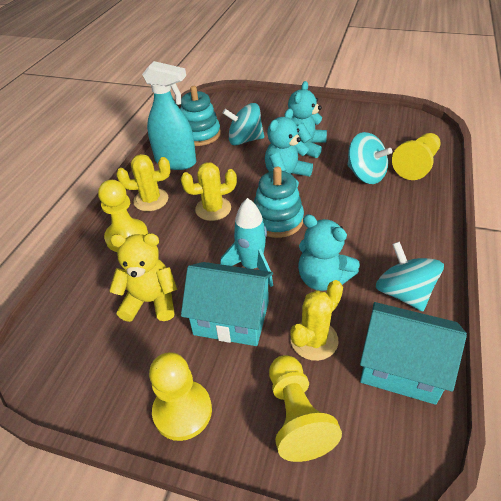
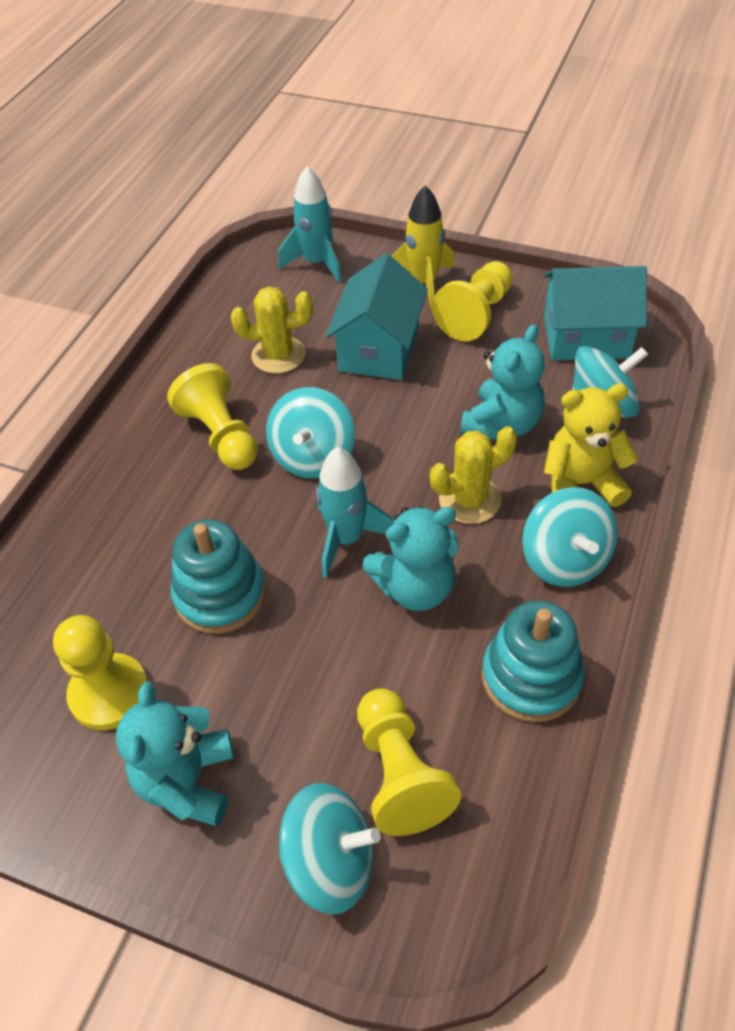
turquoise rocket: 1 -> 2
turquoise spinning top: 3 -> 4
turquoise spray bottle: 1 -> 0
yellow cactus: 3 -> 2
yellow rocket: 0 -> 1

